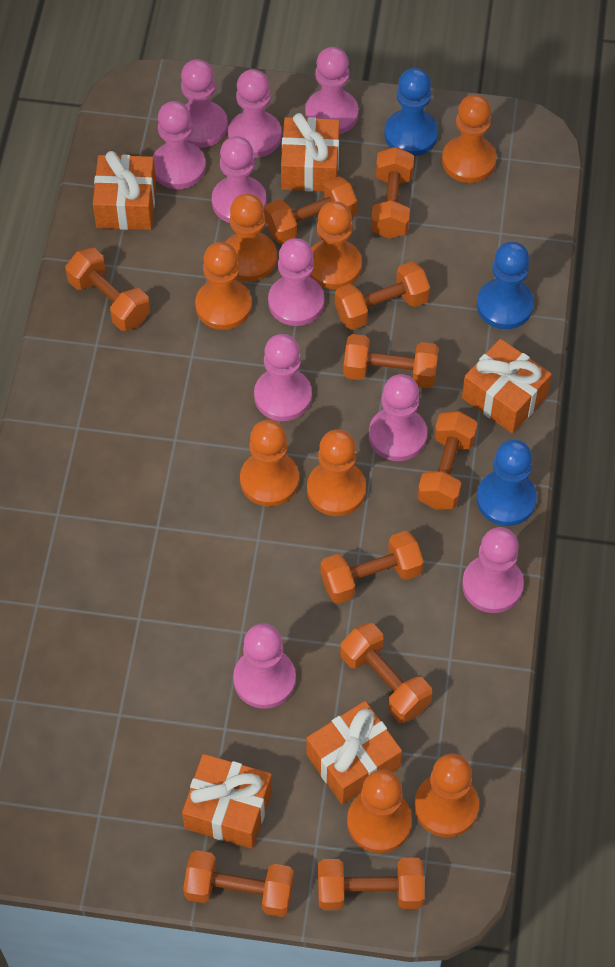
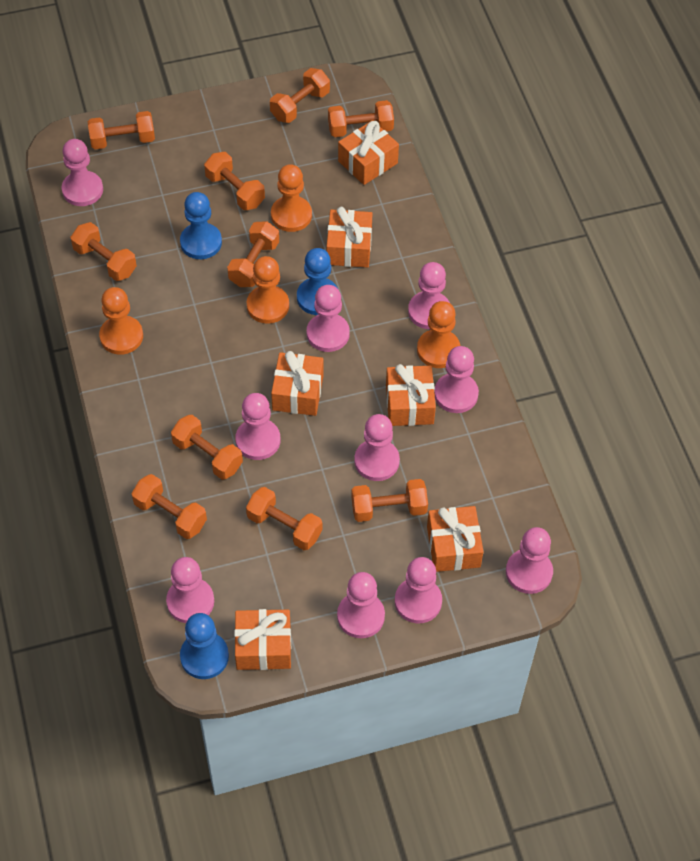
orange gift: 5 -> 6
orange pawn: 8 -> 4

